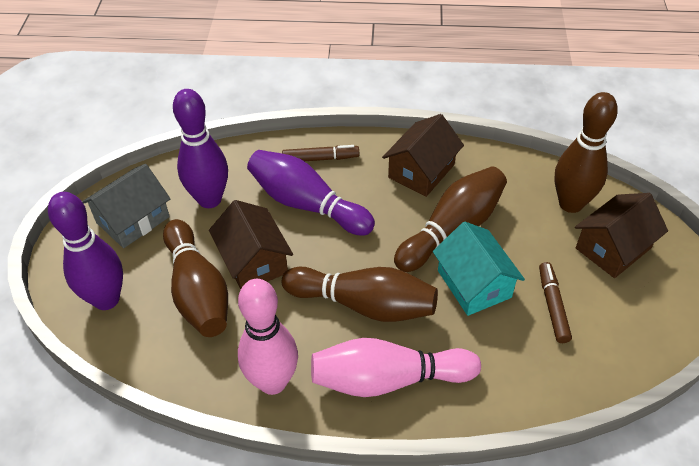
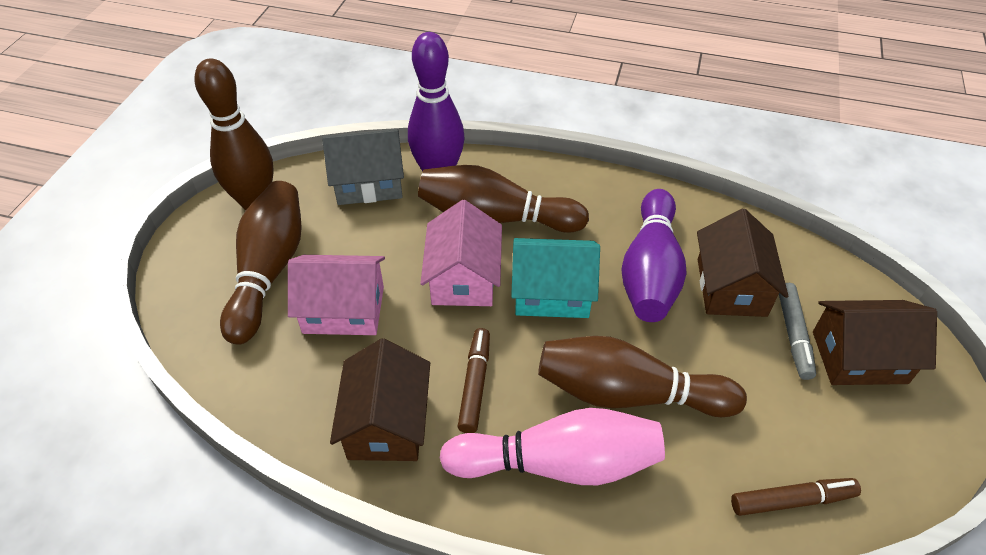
grey marker: 0 -> 1
pink bowling pin: 2 -> 1
pink house: 0 -> 2
purple bowling pin: 3 -> 2

